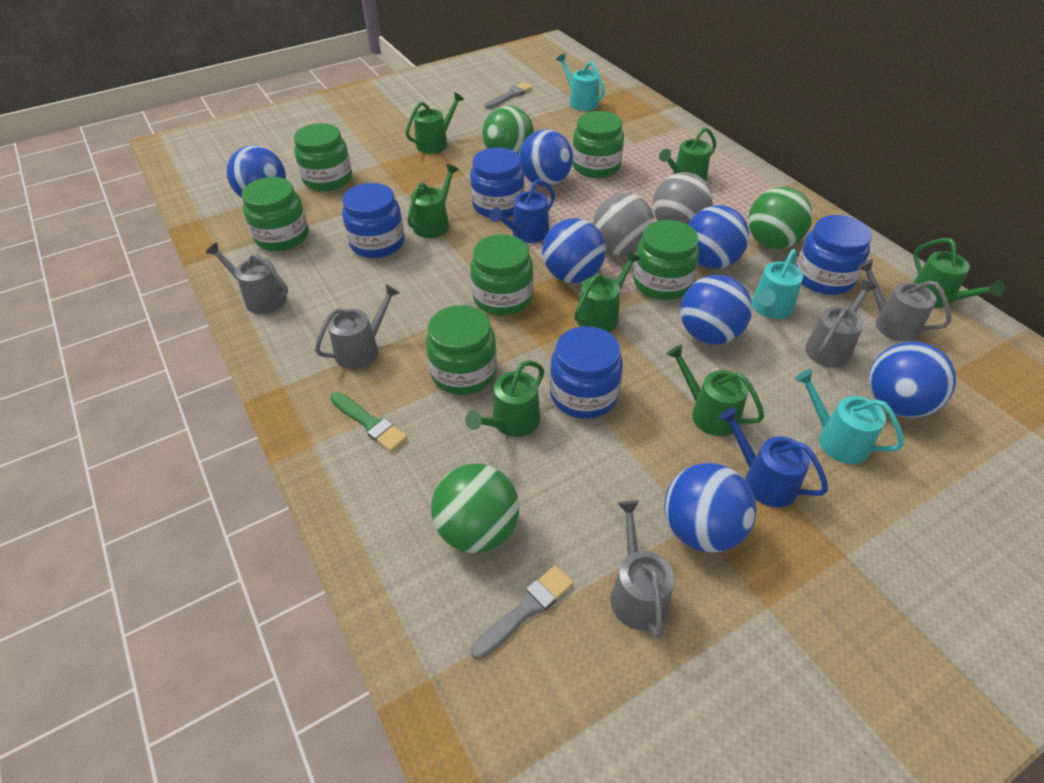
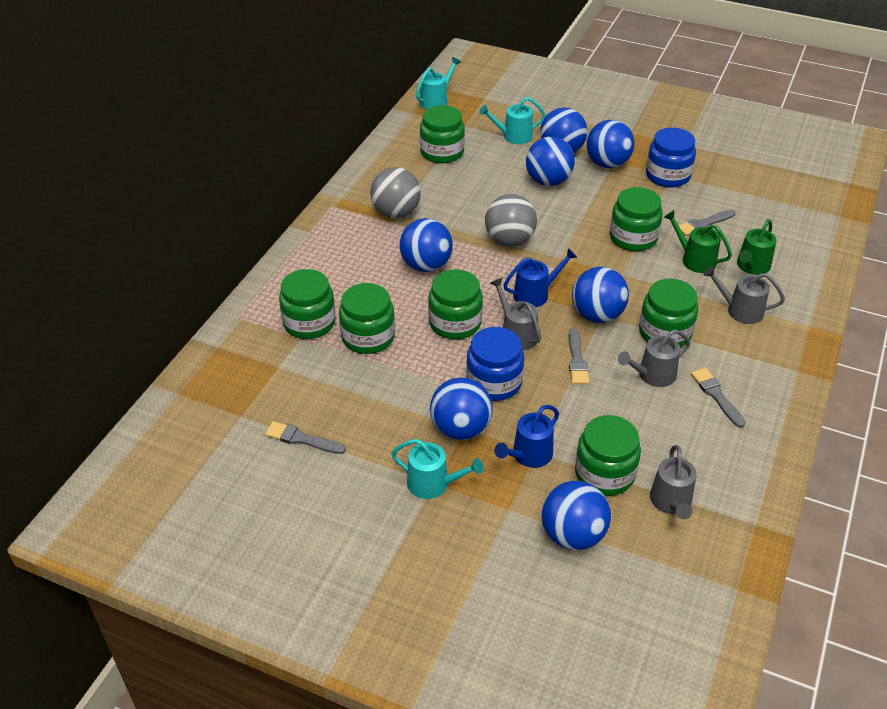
blue jar: 4 -> 2
green ball: 3 -> 0
green brush: 1 -> 0
green jar: 6 -> 7
green watering can: 7 -> 2
grey brush: 2 -> 4
grey watering can: 5 -> 4

